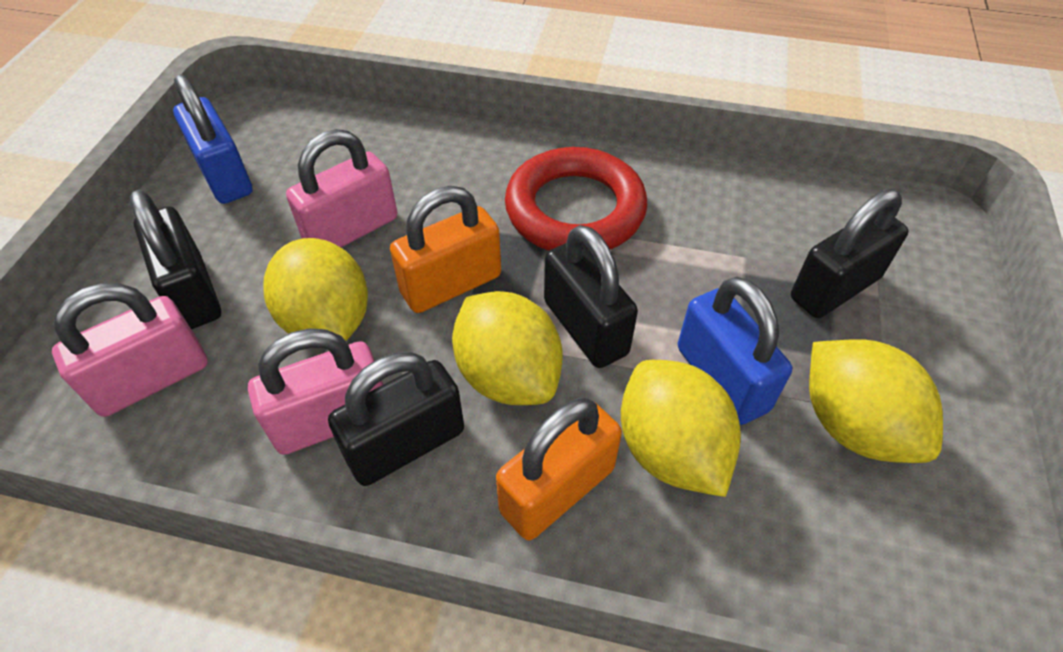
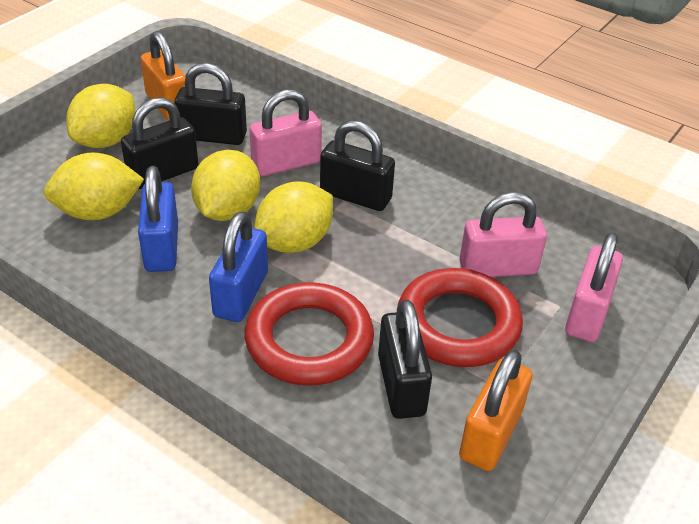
red ring: 1 -> 2

